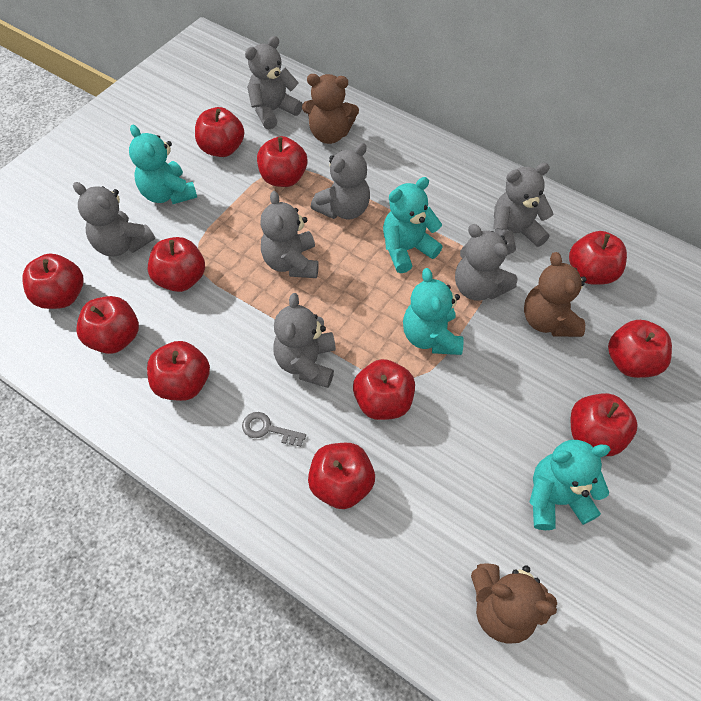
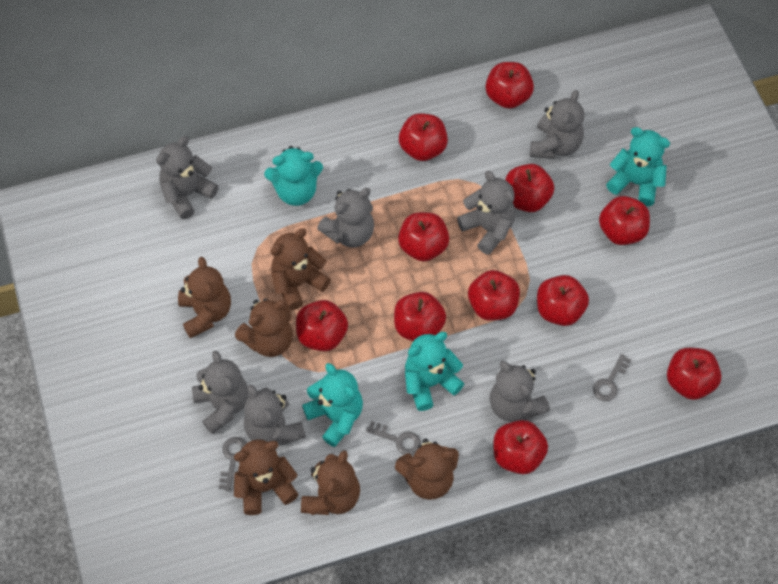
brown teddy bear: 3 -> 6
grey key: 1 -> 3

